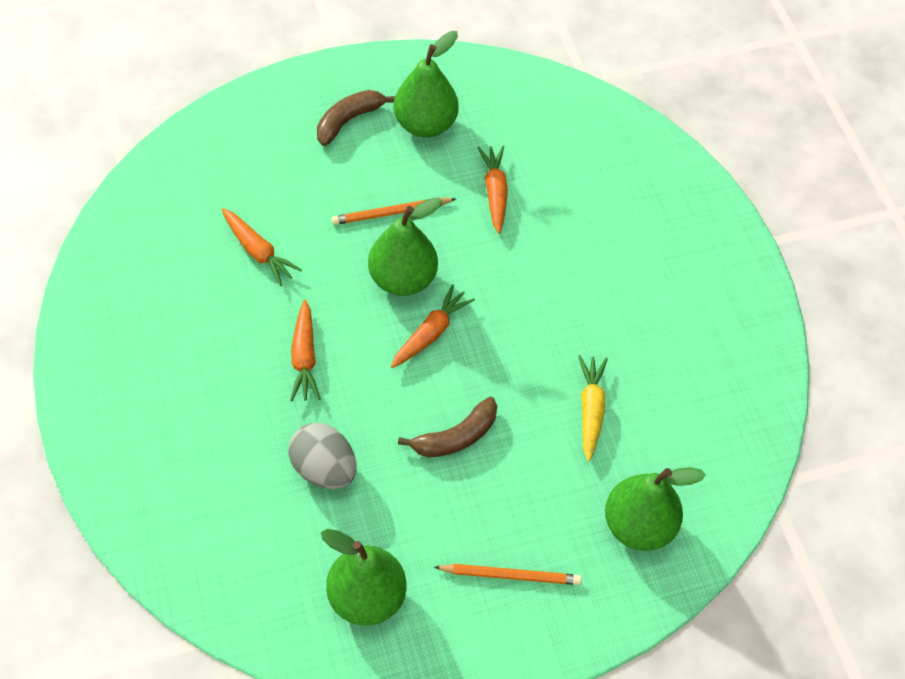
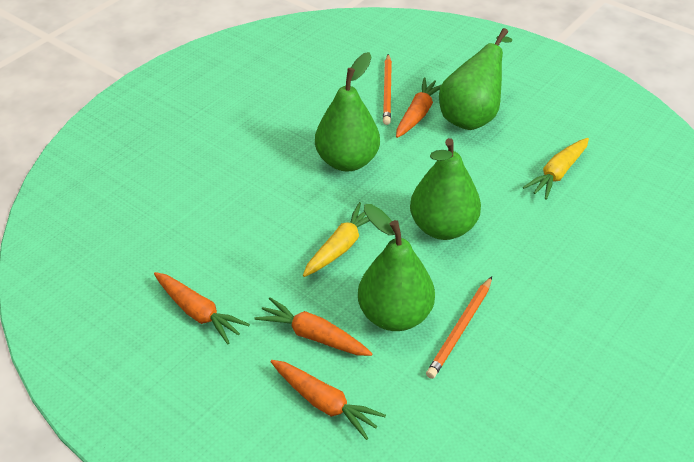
brown banana: 2 -> 0
grey egg: 1 -> 0
yellow carrot: 1 -> 2

